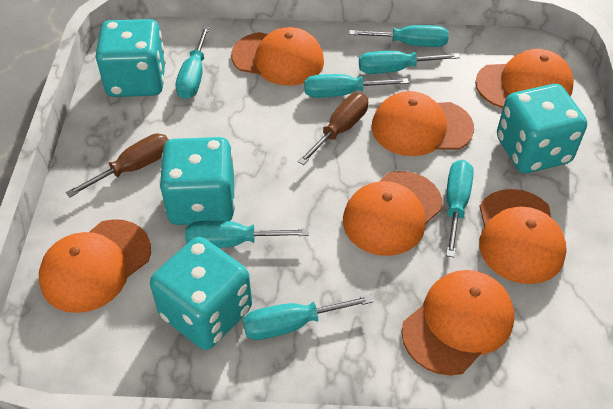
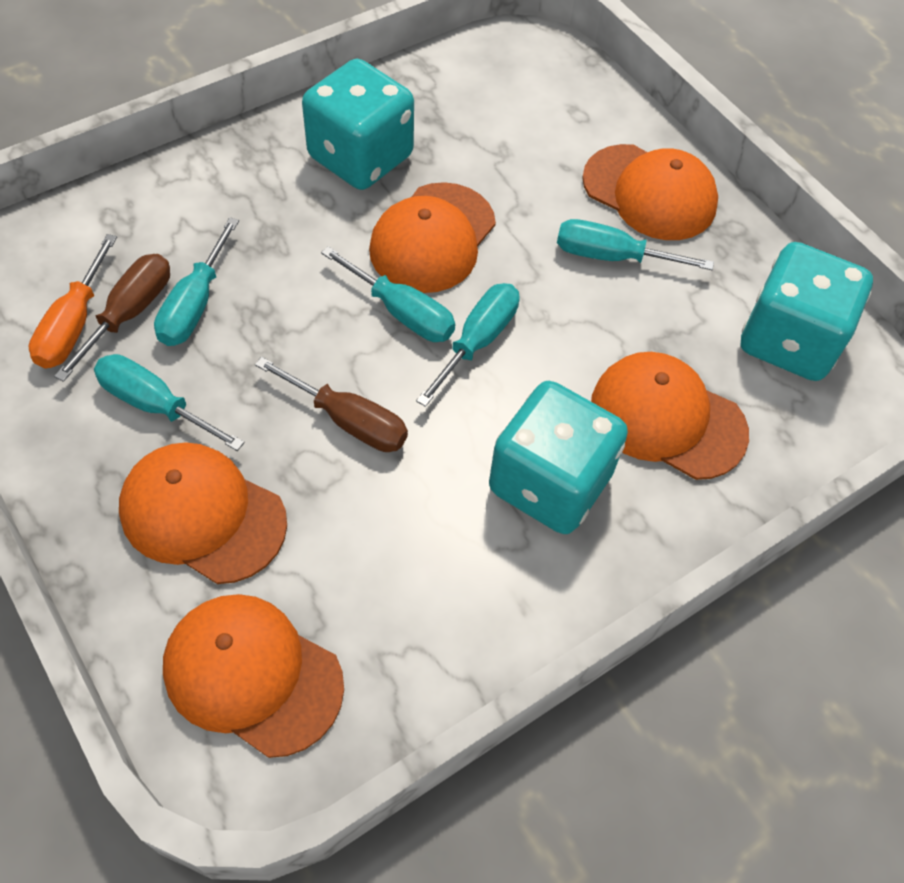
orange cap: 7 -> 5
orange screwdriver: 0 -> 1
turquoise dice: 4 -> 3
turquoise screwdriver: 7 -> 5

